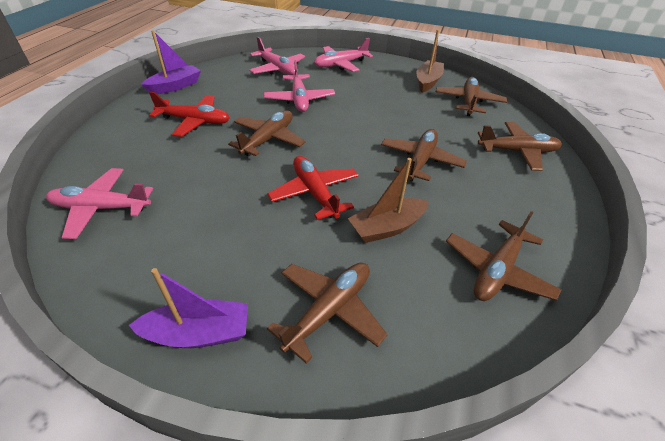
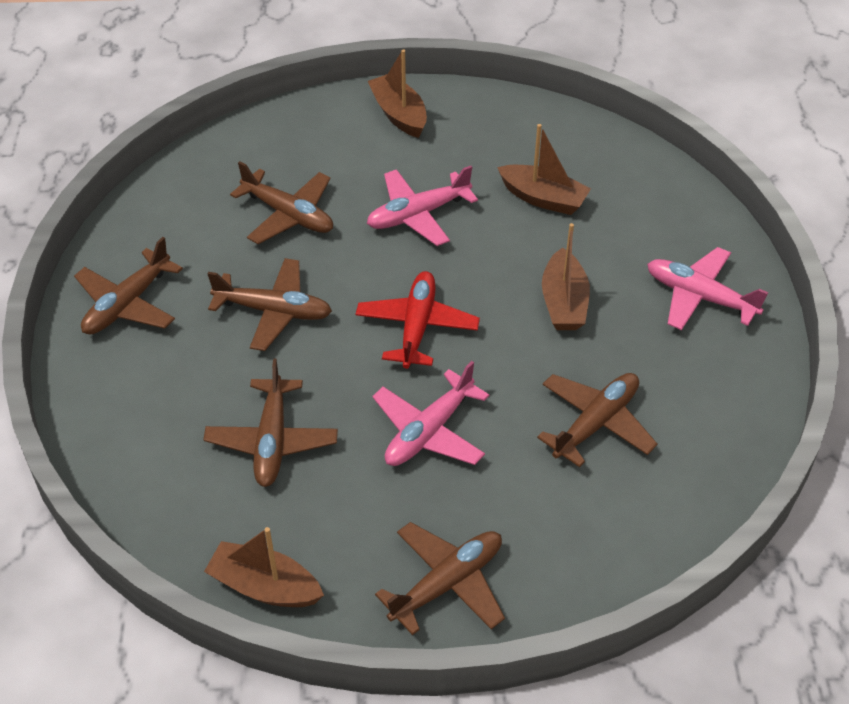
brown boat: 2 -> 4
pink plane: 4 -> 3
purple boat: 2 -> 0
red plane: 2 -> 1

